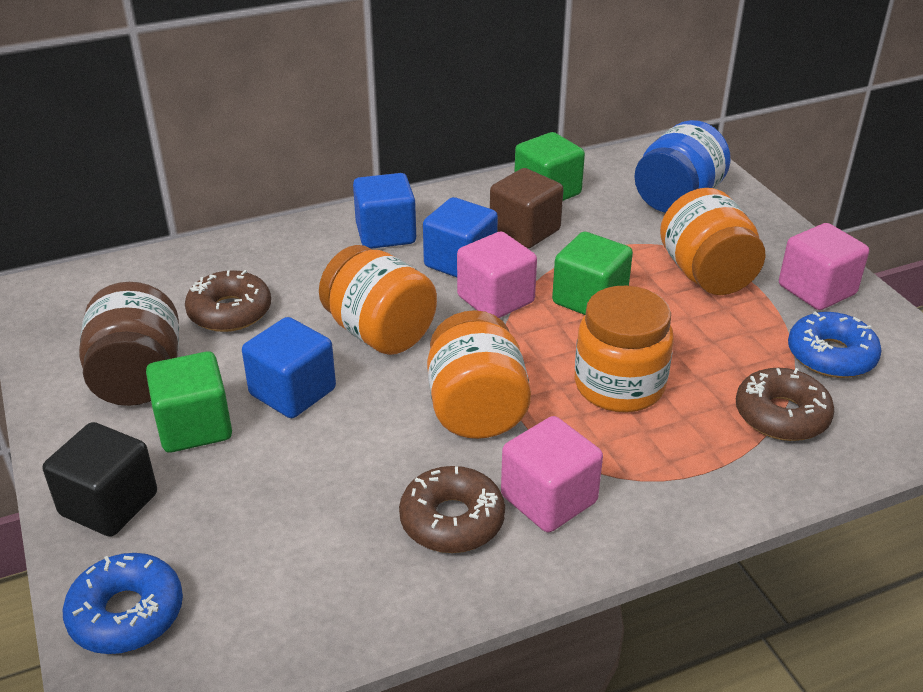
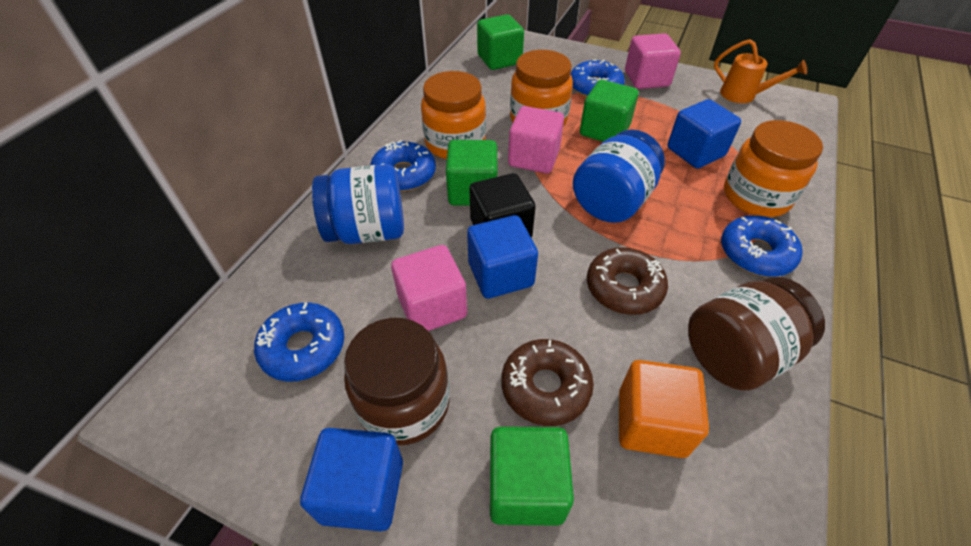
blue donut: 2 -> 4
blue jar: 1 -> 2
brown cube: 1 -> 0
brown donut: 3 -> 2
brown jar: 1 -> 2
green cube: 3 -> 4
orange cube: 0 -> 1
orange jar: 4 -> 3
orange watering can: 0 -> 1

